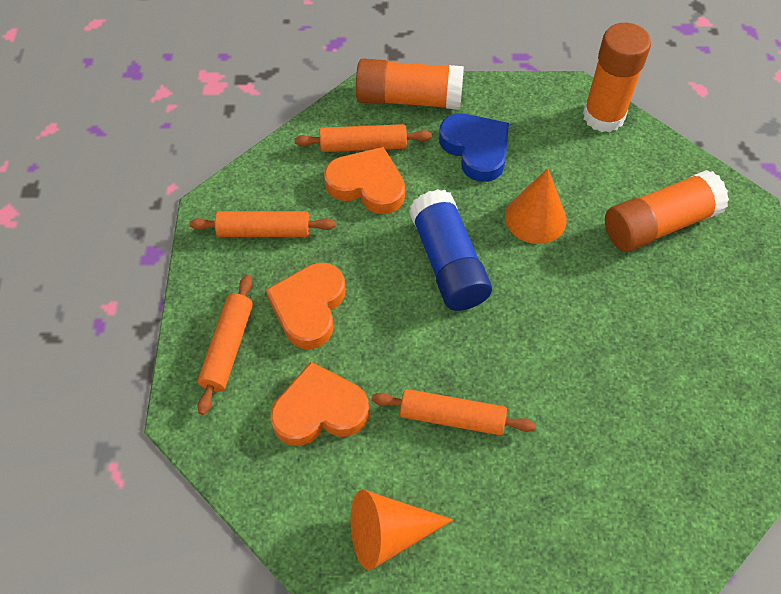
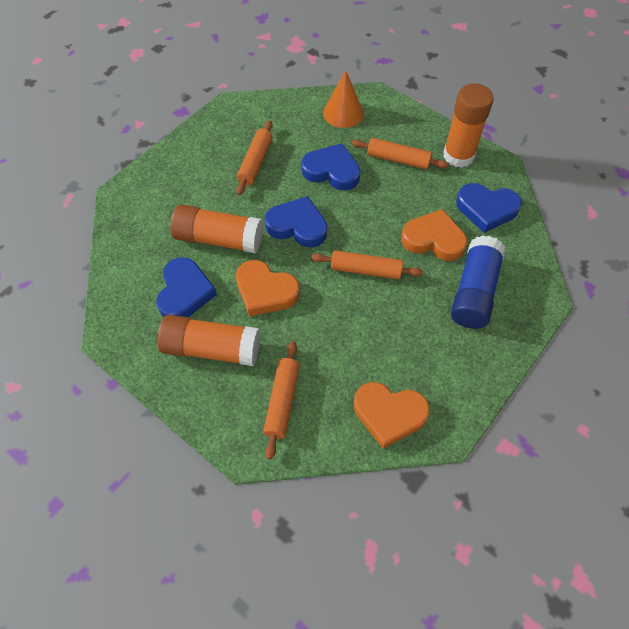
blue heart: 1 -> 4
orange cone: 2 -> 1

